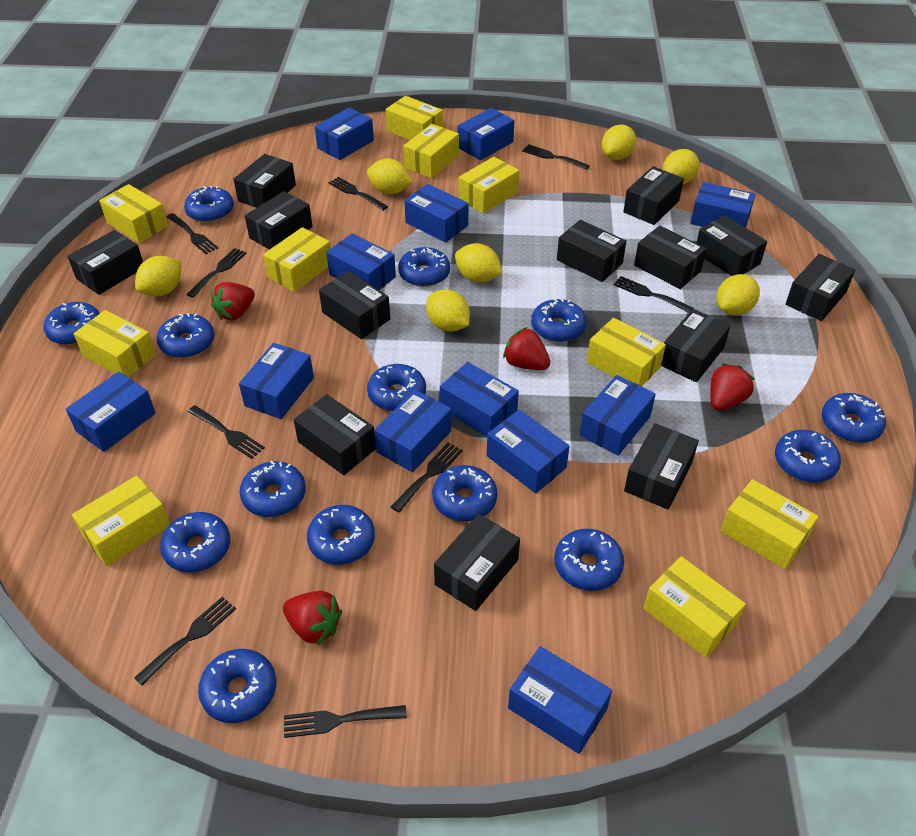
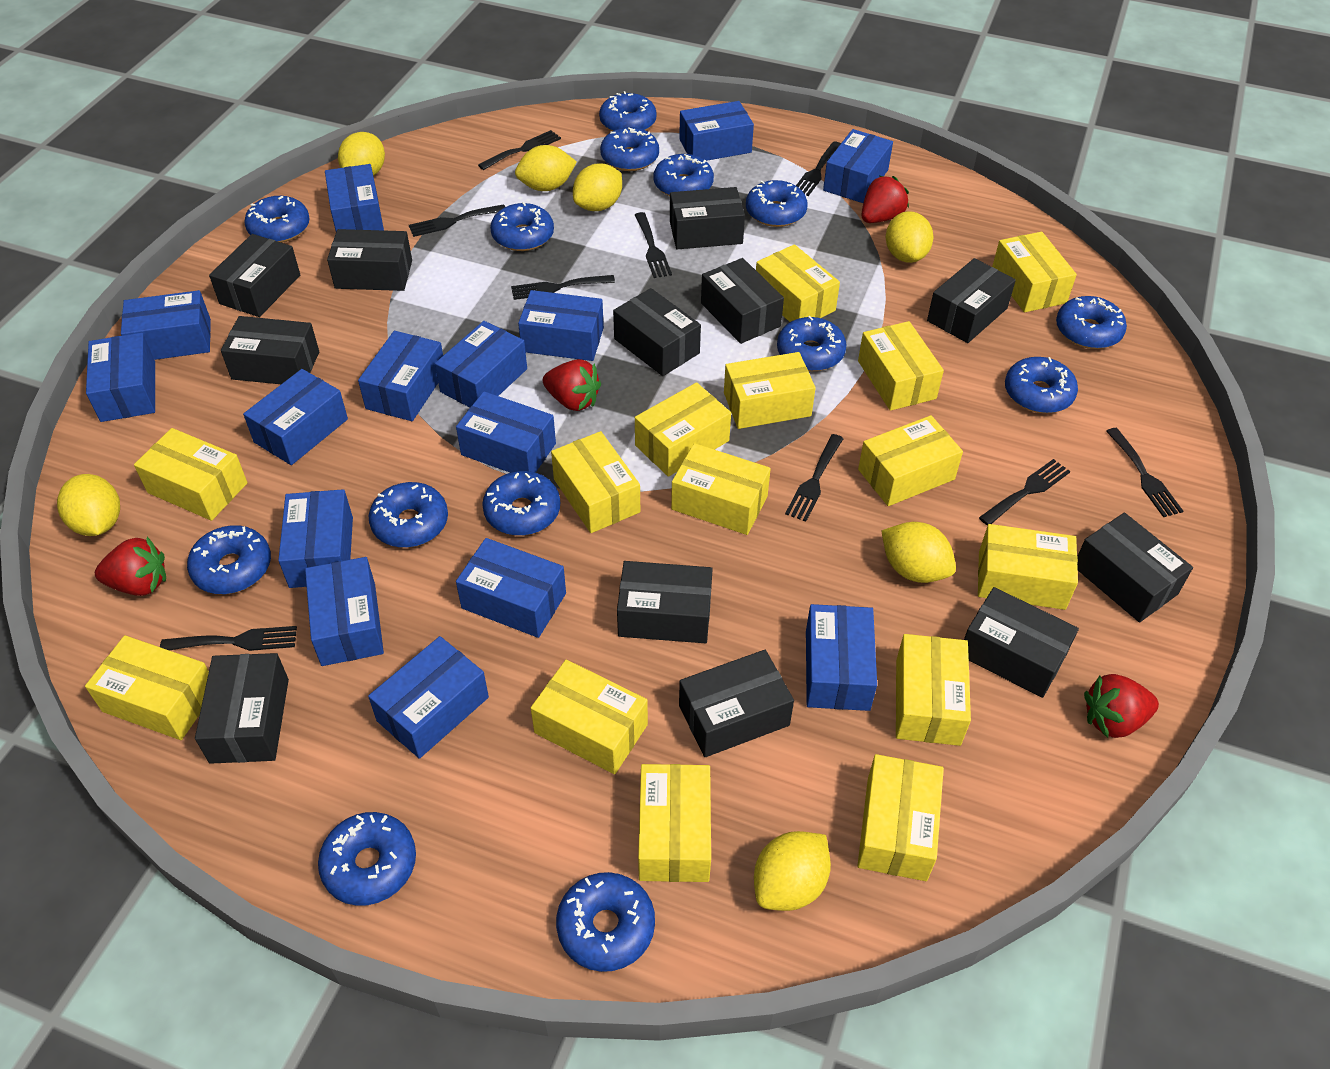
black box: 13 -> 12
blue box: 12 -> 15
yellow box: 10 -> 15

